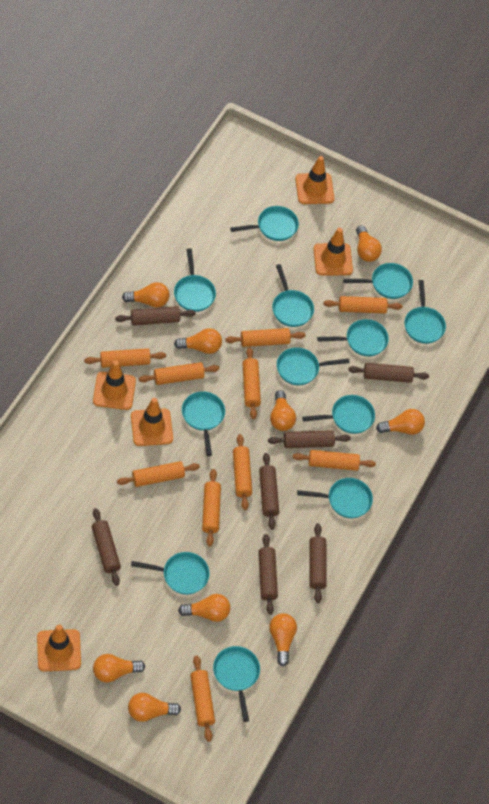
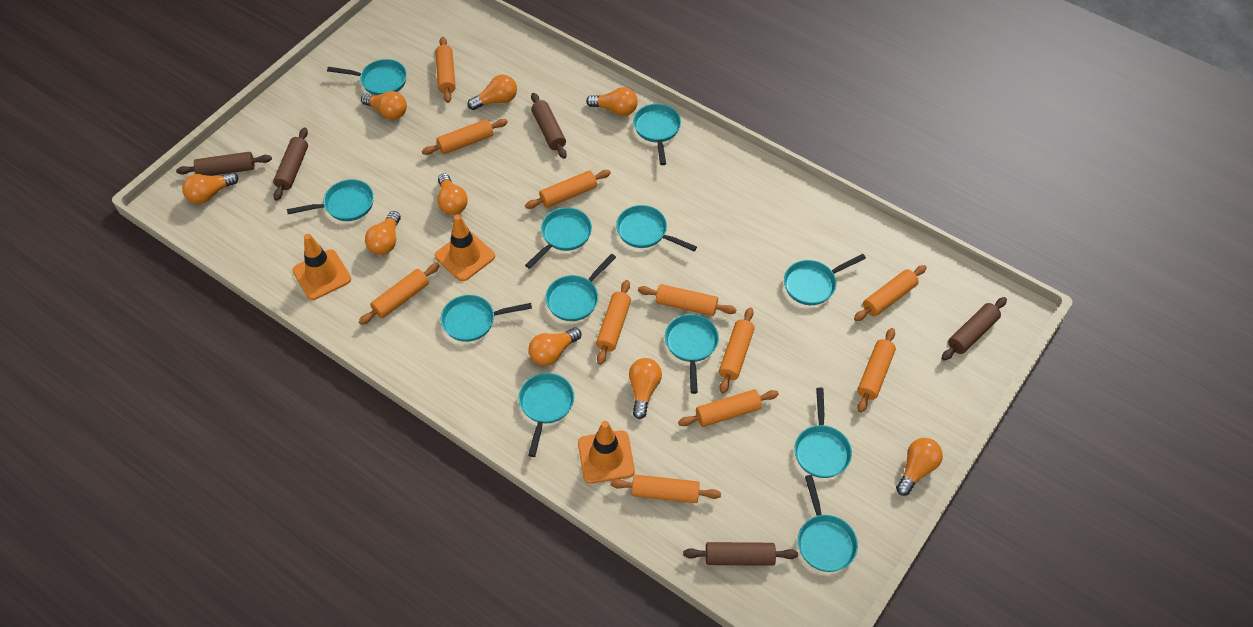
brown rolling pin: 7 -> 5
orange rolling pin: 10 -> 11
orange traffic cone: 5 -> 3

